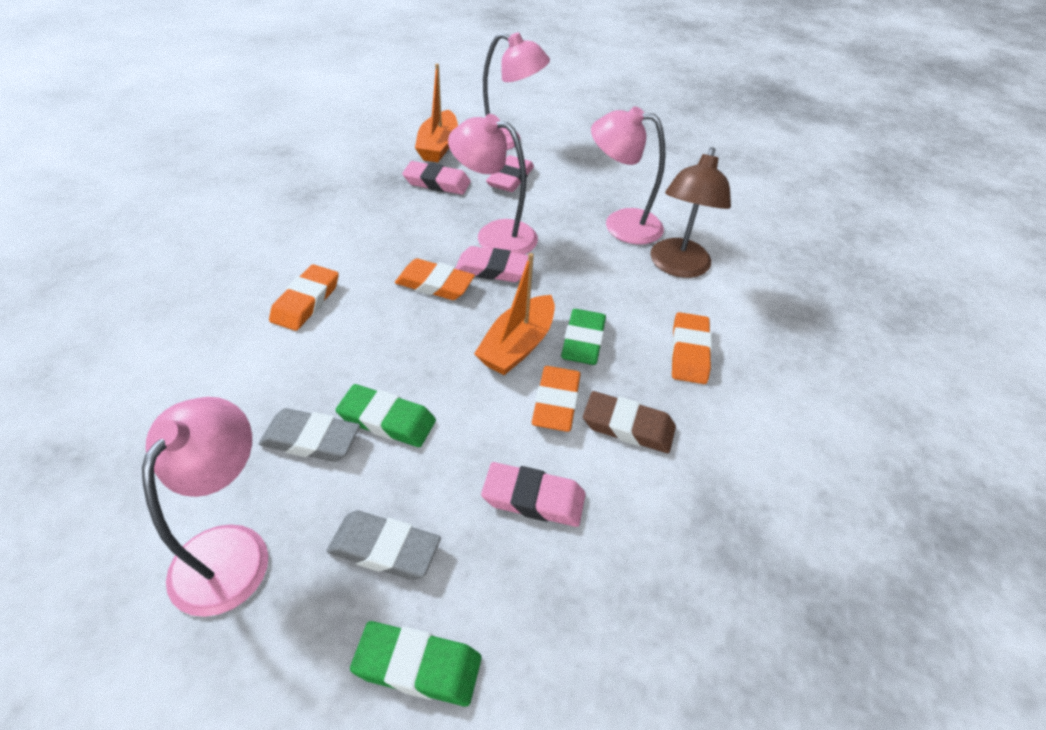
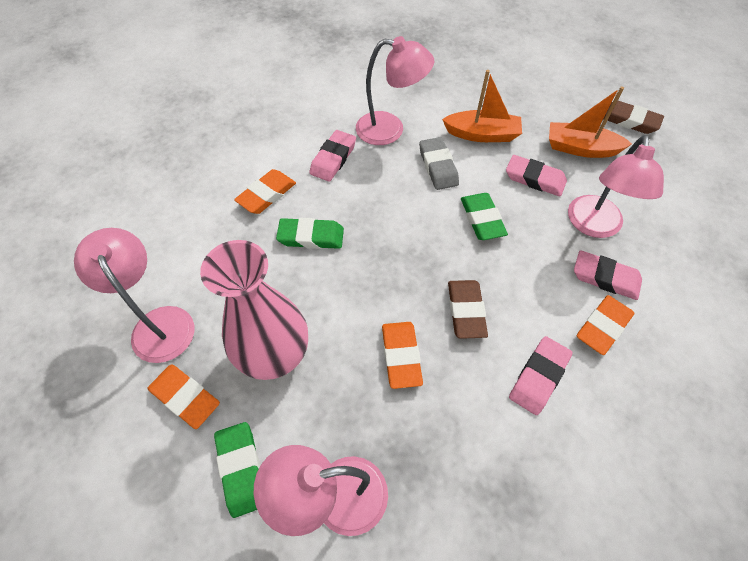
brown eraser: 1 -> 2
brown lamp: 1 -> 0
grey eraser: 2 -> 1
pink vase: 0 -> 1

